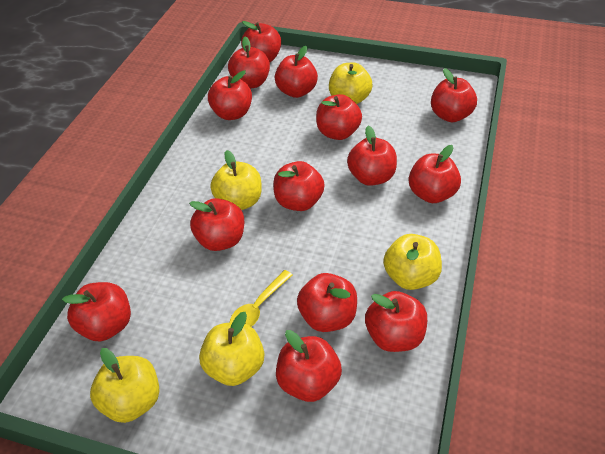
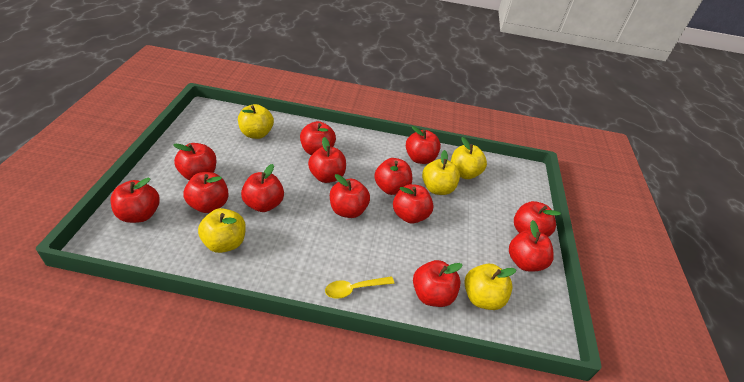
red apple: 14 -> 13

